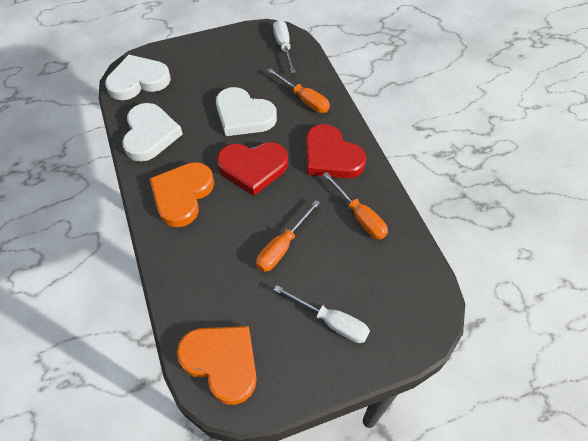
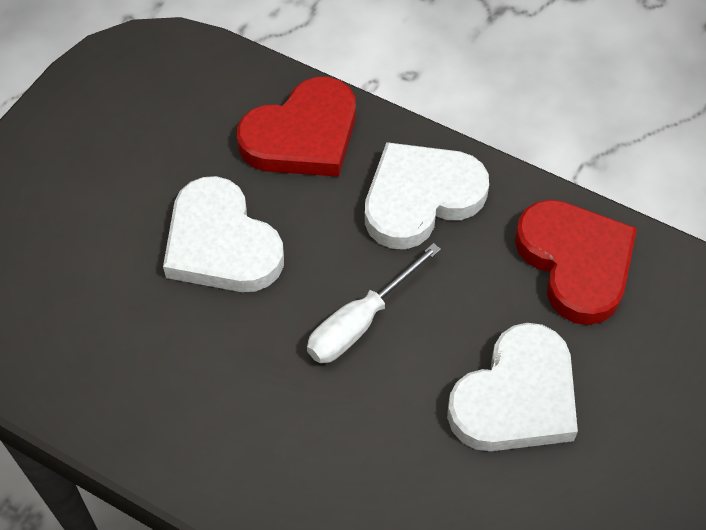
orange heart: 2 -> 0
orange screwdriver: 3 -> 0
white screwdriver: 2 -> 1

